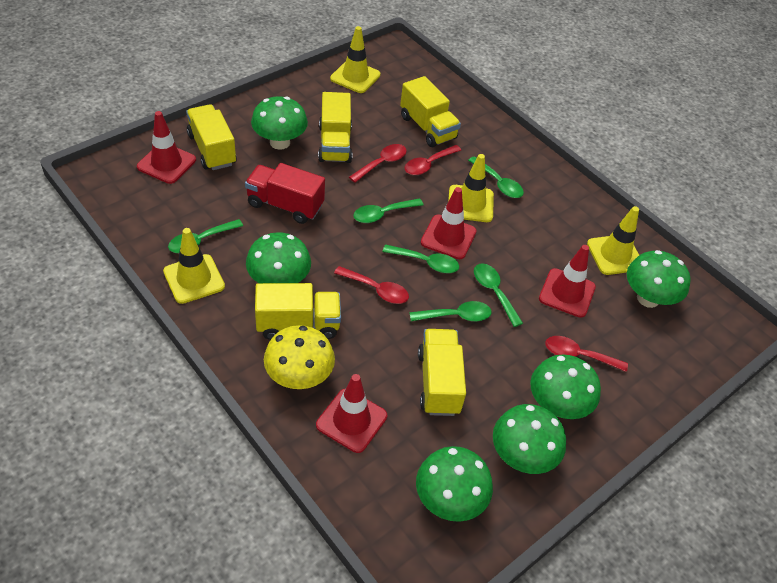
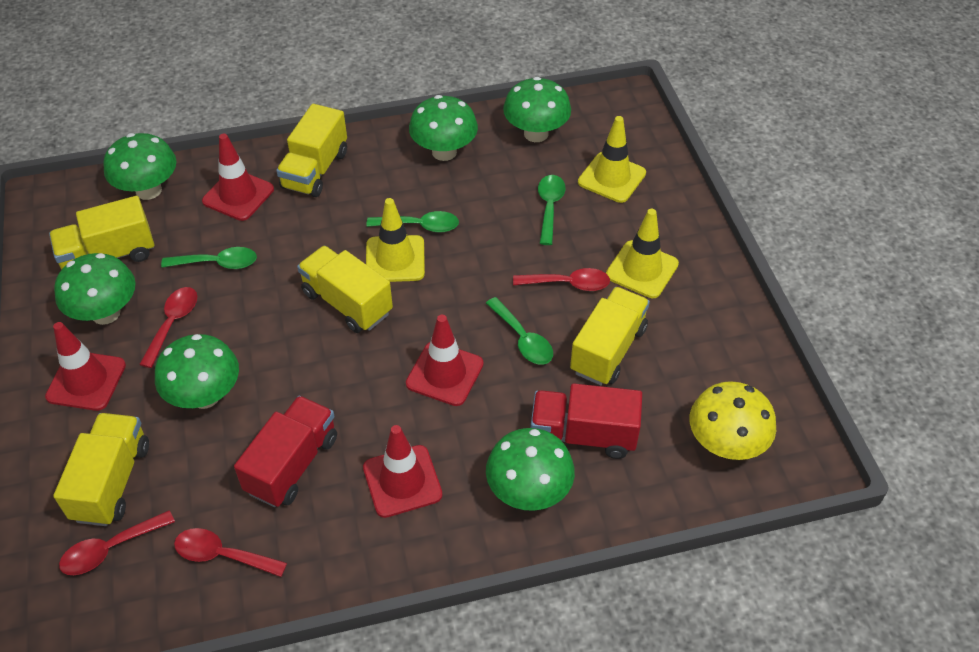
green spoon: 6 -> 4
red truck: 1 -> 2
yellow traffic cone: 4 -> 3

